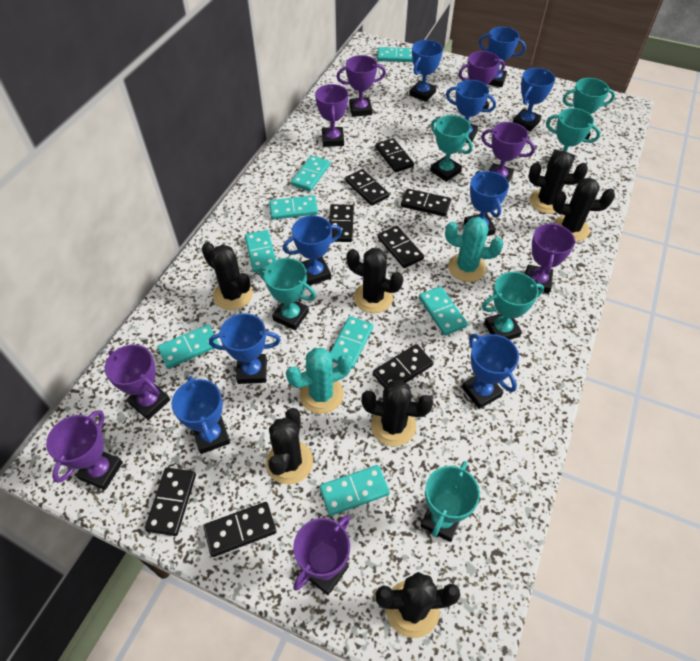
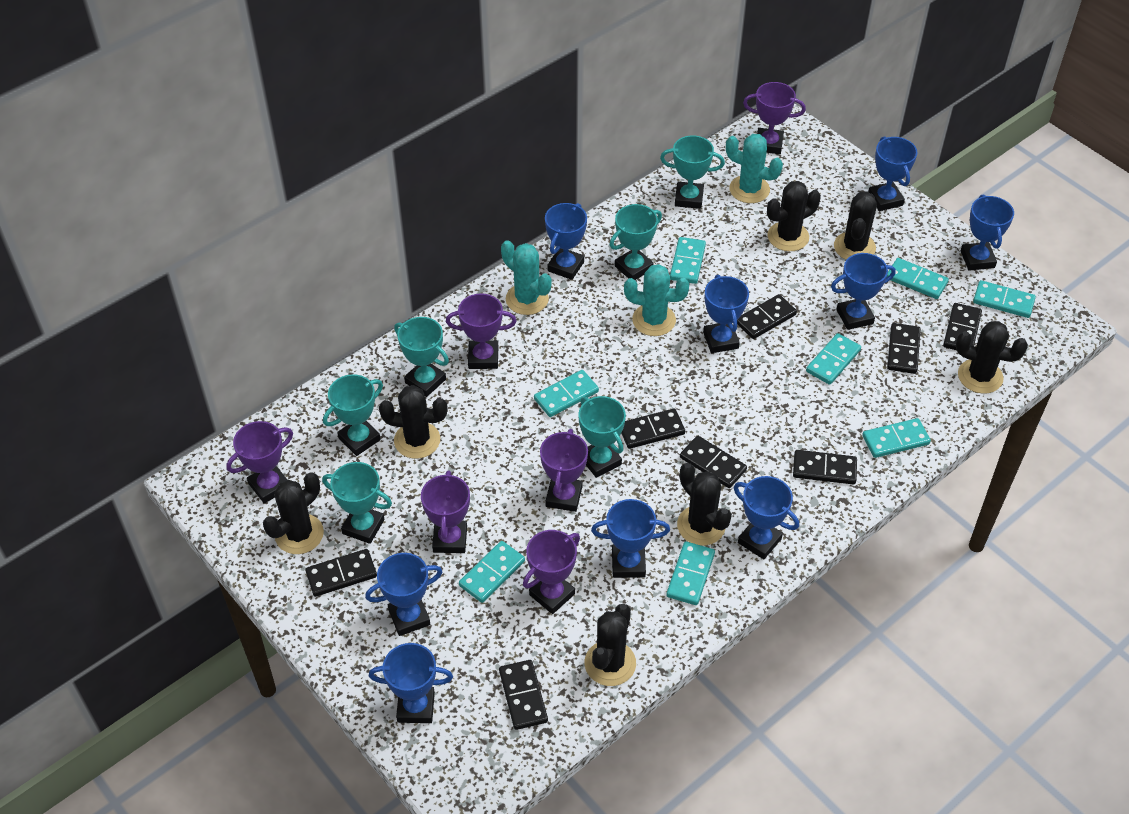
purple trophy: 8 -> 6
turquoise cactus: 2 -> 3

